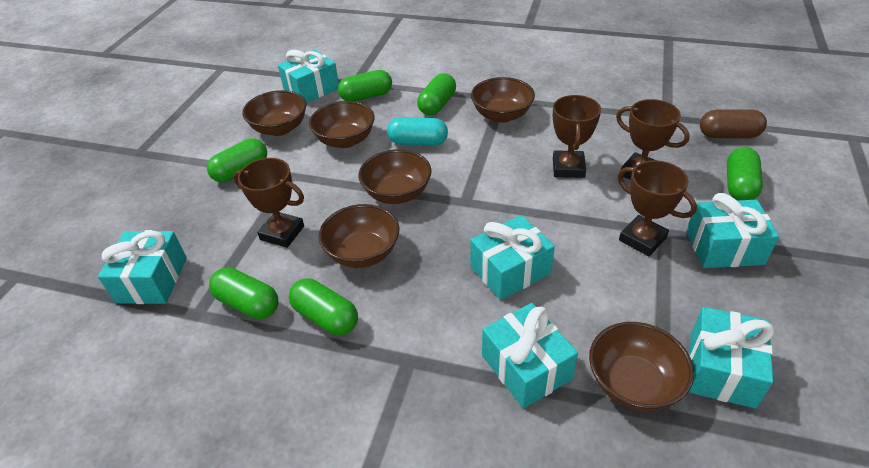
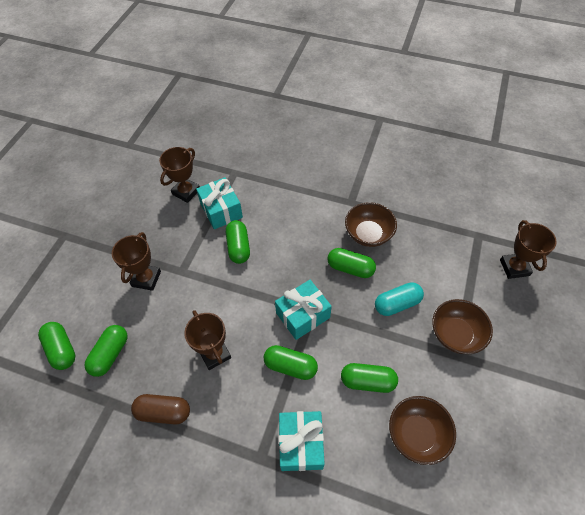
brown bowl: 6 -> 3
turquoise gift: 6 -> 3

